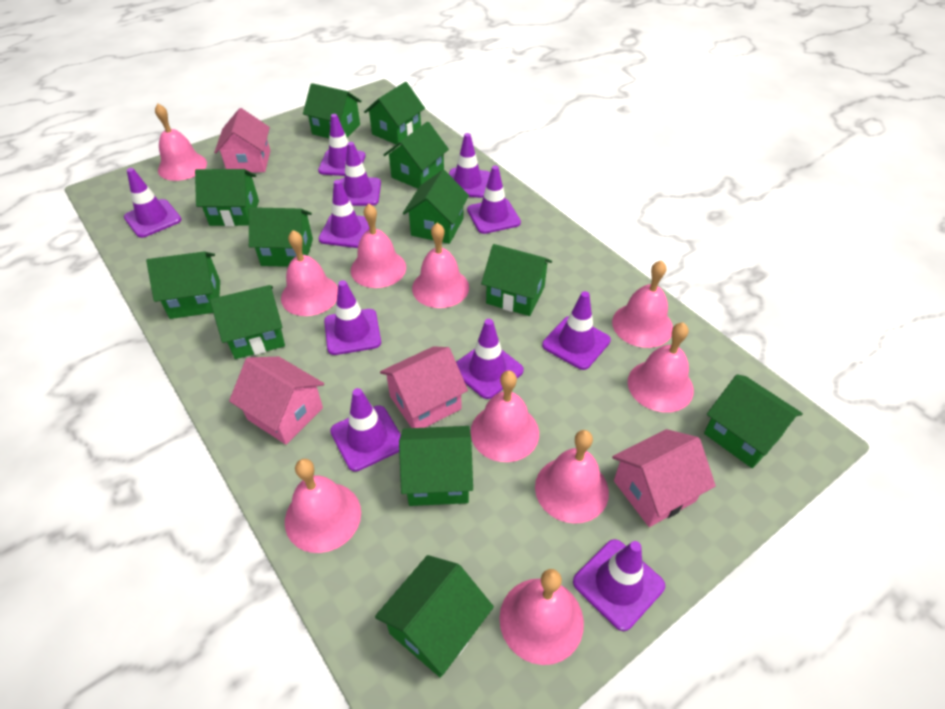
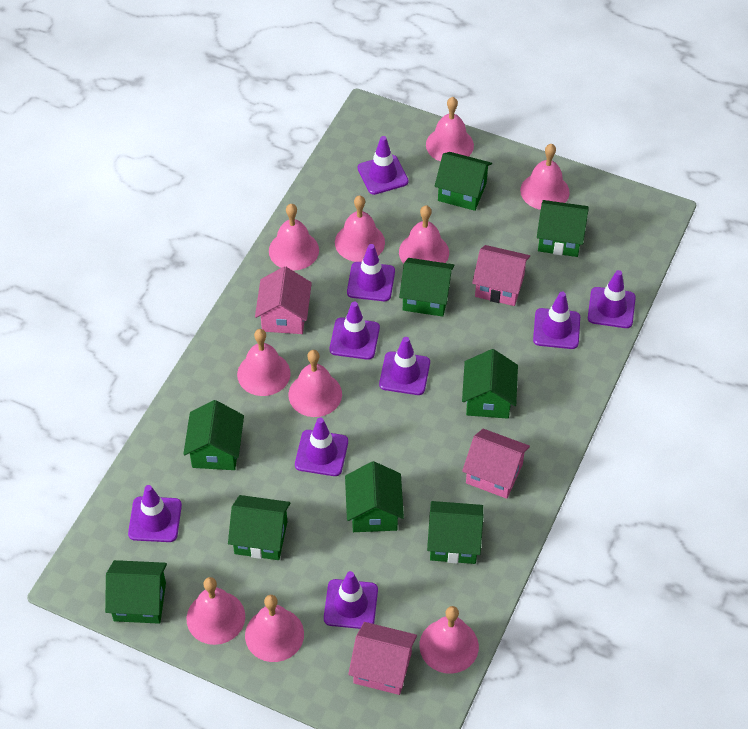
green house: 12 -> 9
purple traffic cone: 11 -> 9

